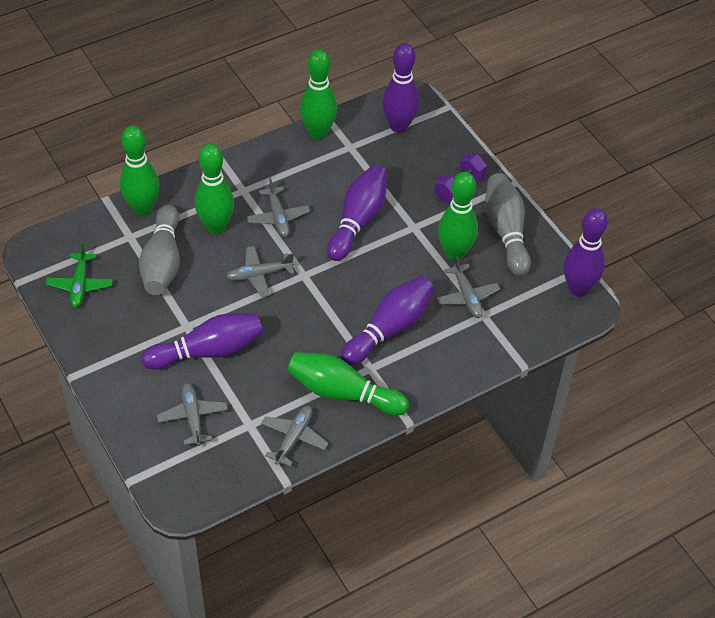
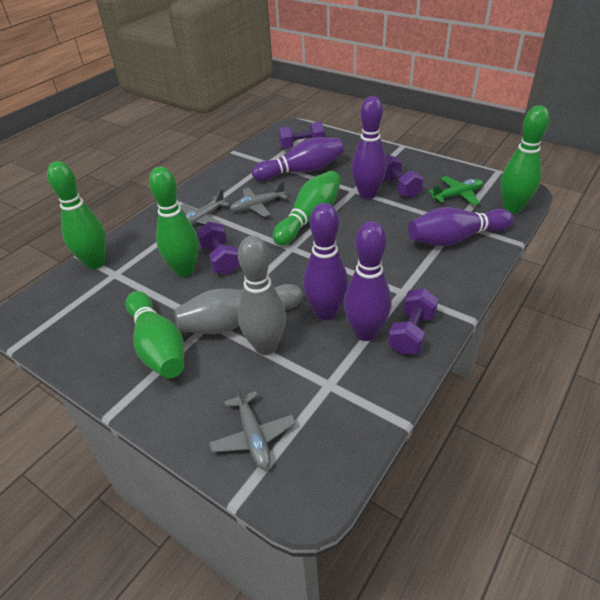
grey plane: 5 -> 3
purple dumbbell: 1 -> 4

